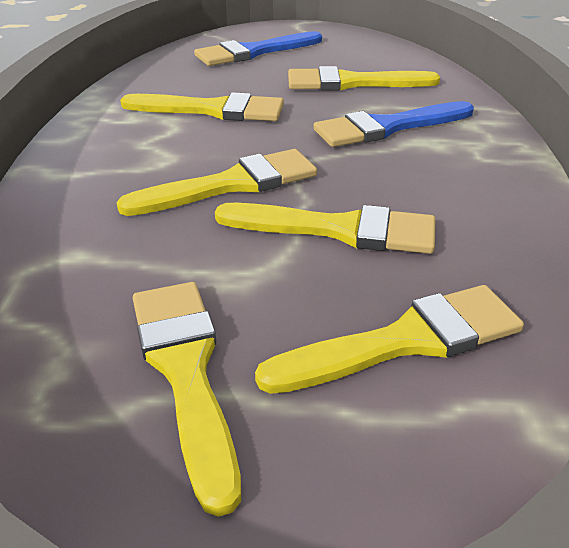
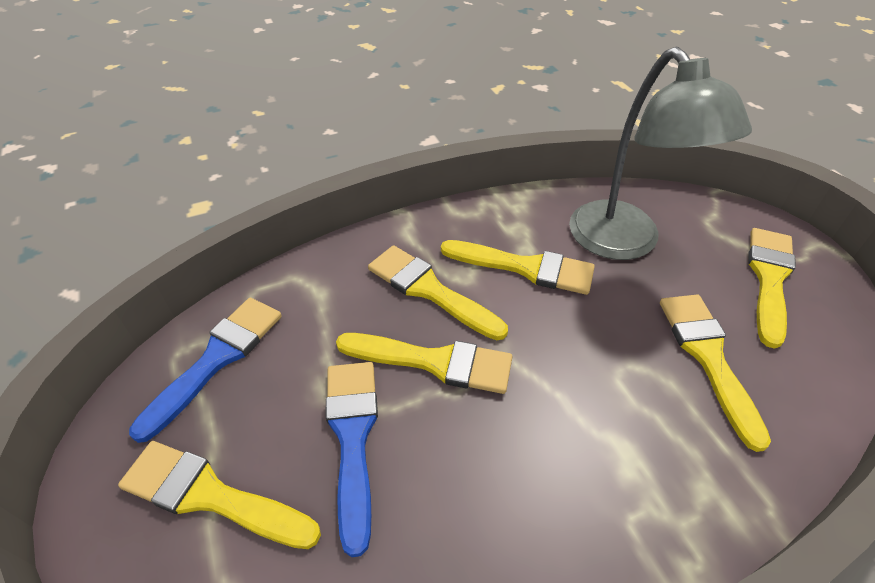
grey lamp: 0 -> 1

